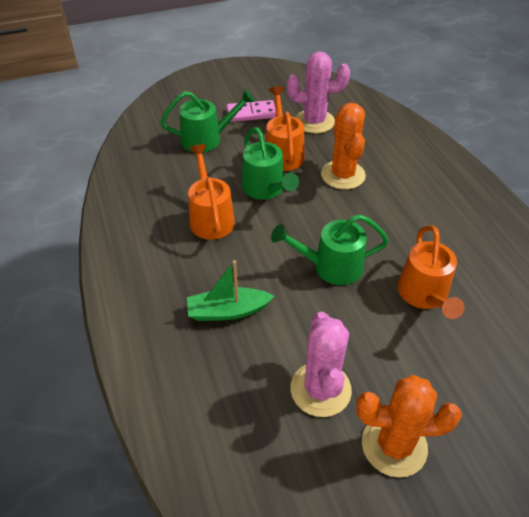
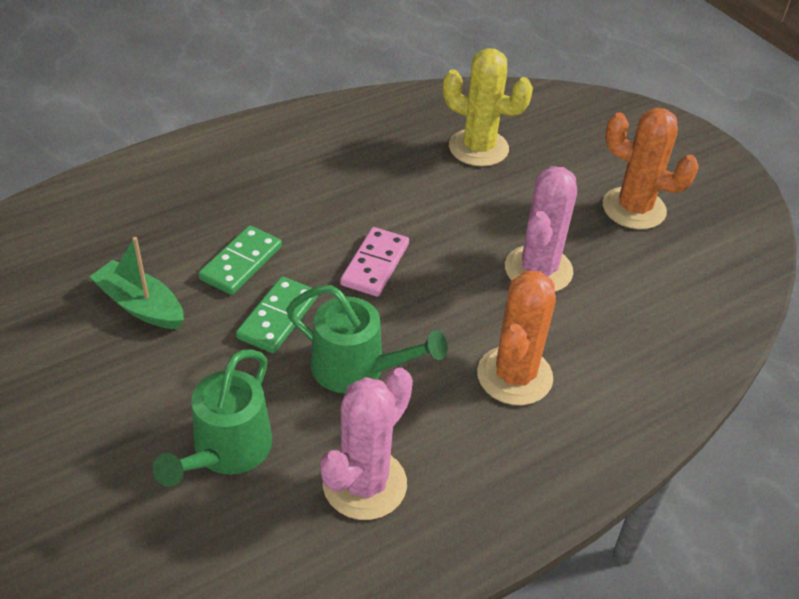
green domino: 0 -> 2
green watering can: 3 -> 2
orange watering can: 3 -> 0
yellow cactus: 0 -> 1

